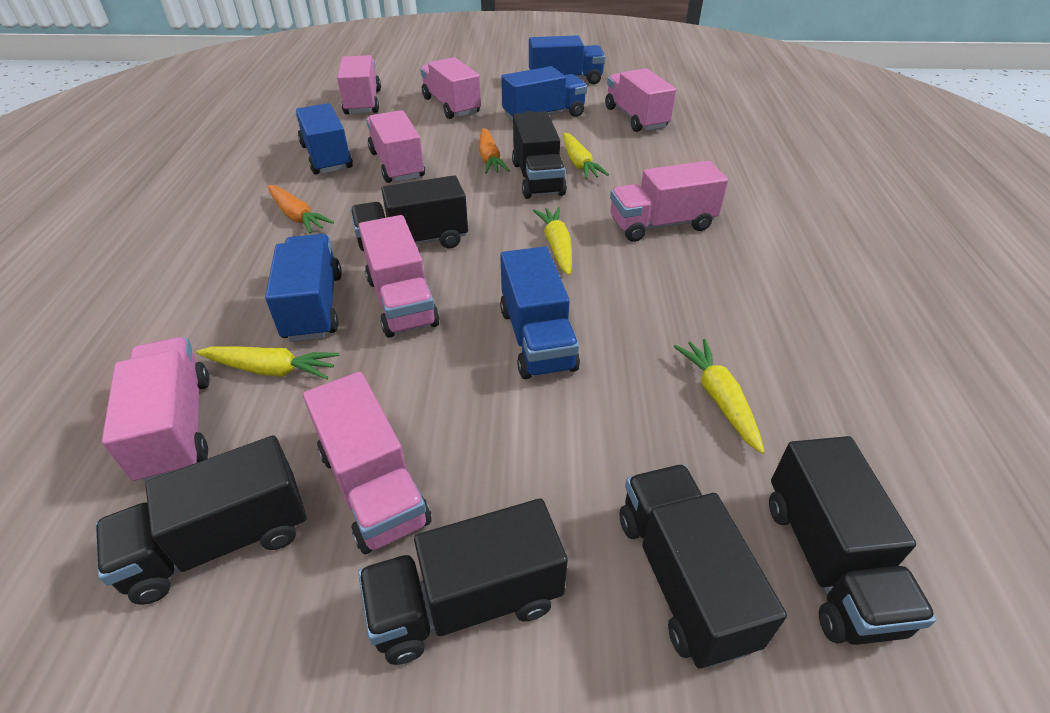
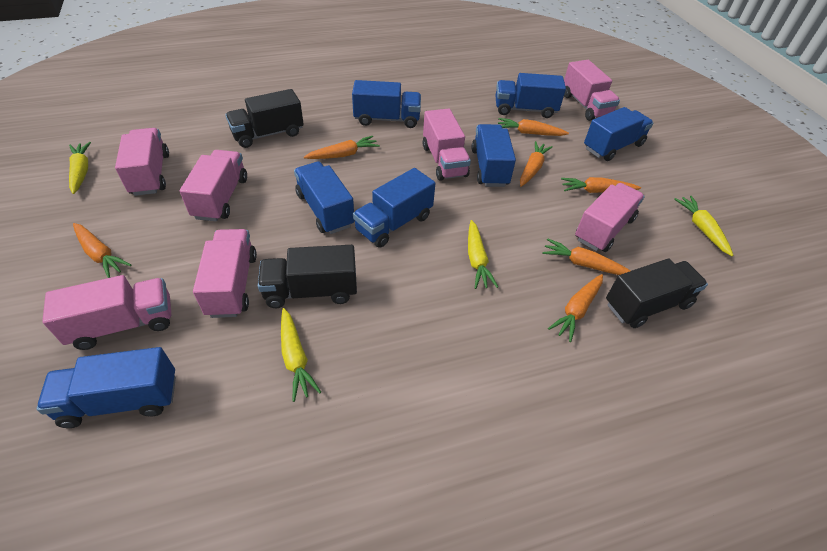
black truck: 6 -> 3
blue truck: 5 -> 7
orange carrot: 2 -> 7
pink truck: 8 -> 7

